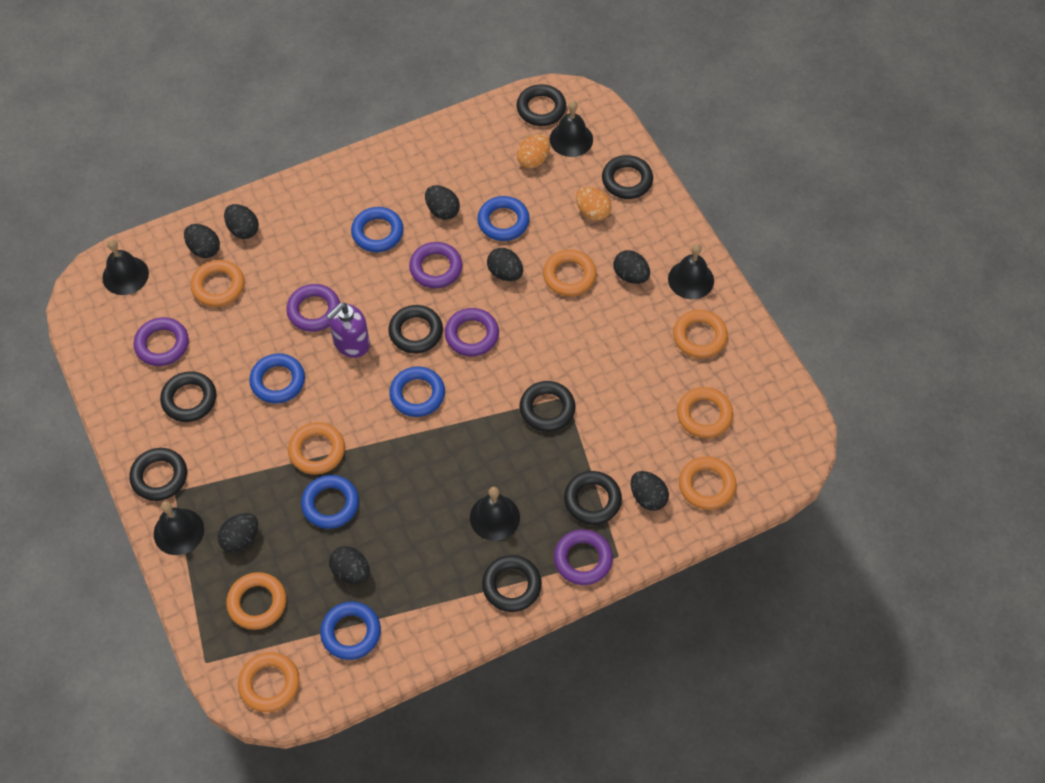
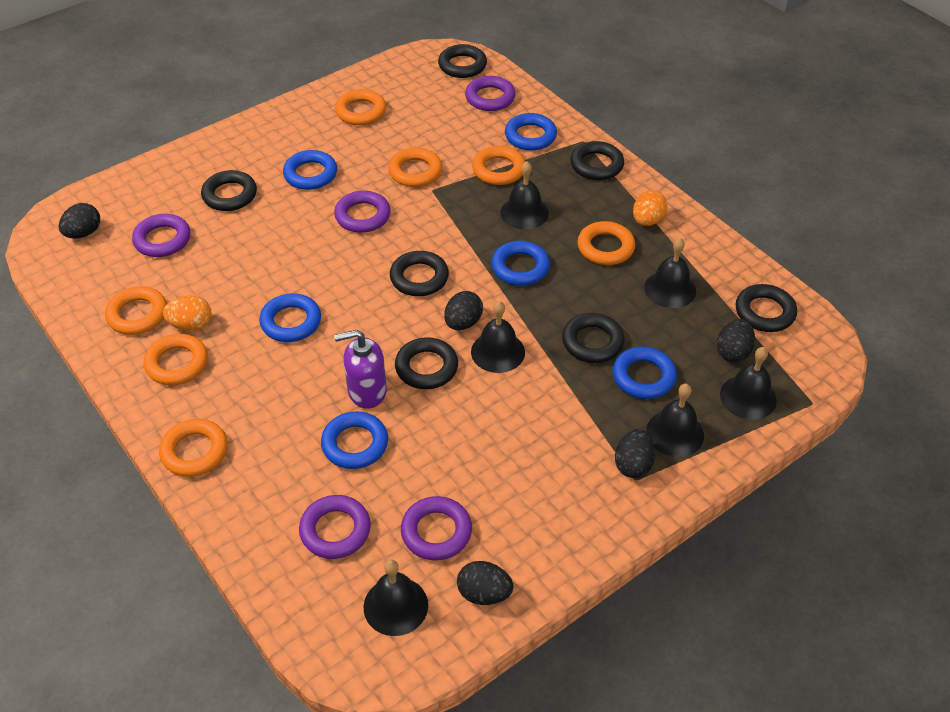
black bell: 5 -> 6
black egg: 8 -> 5
black ring: 8 -> 7
orange ring: 8 -> 7

